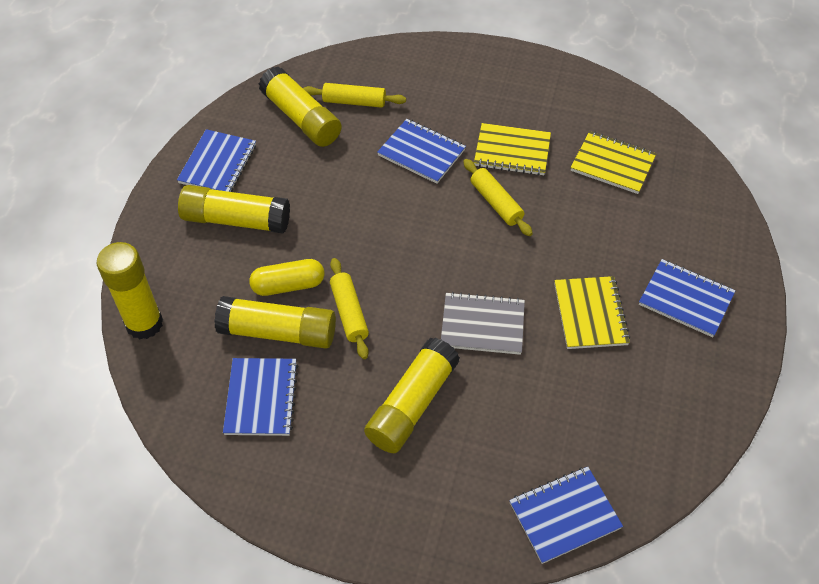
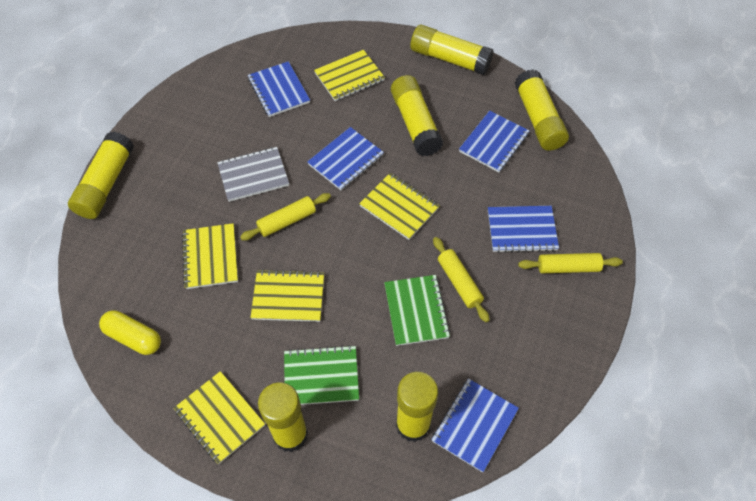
green notebook: 0 -> 2
yellow glue stick: 5 -> 6
yellow notebook: 3 -> 5

